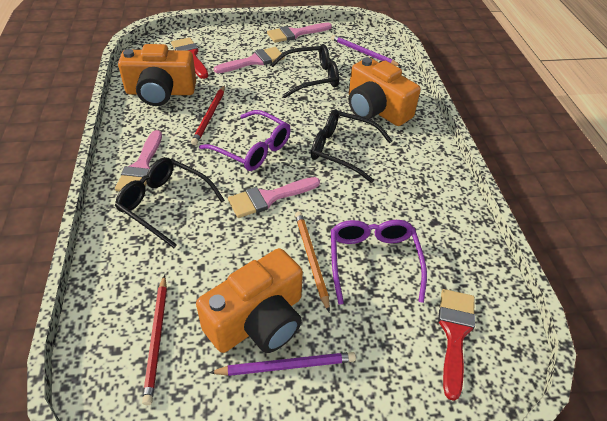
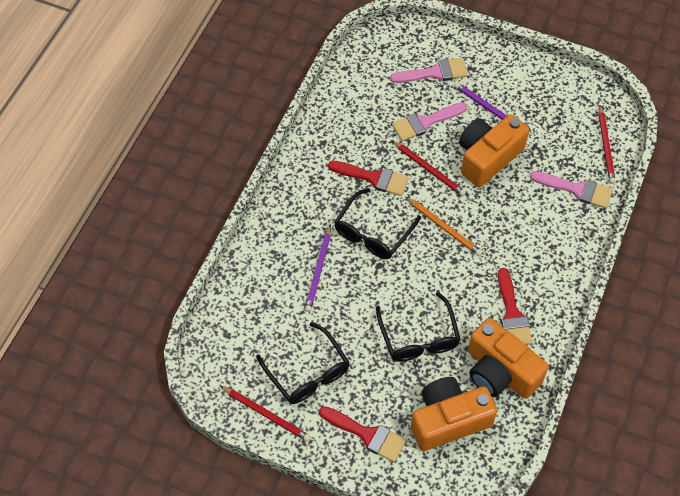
pink brush: 4 -> 3
purple glasses: 2 -> 0
red brush: 2 -> 3
red pencil: 2 -> 3

